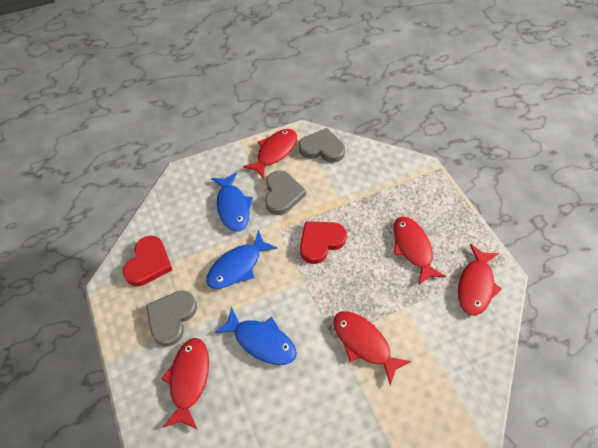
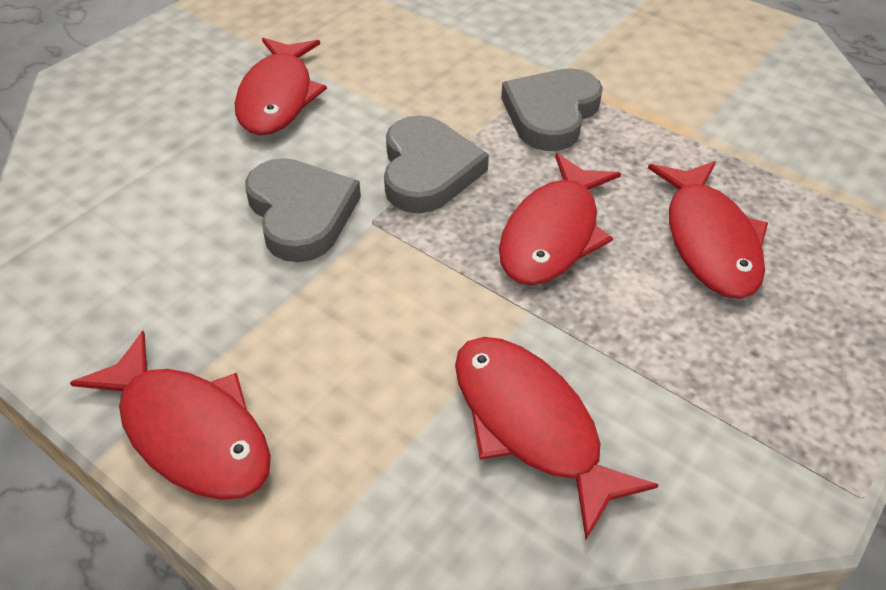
blue fish: 3 -> 0
red heart: 2 -> 0

